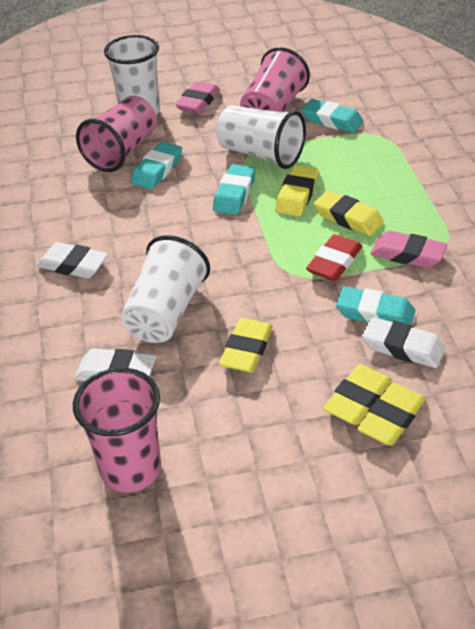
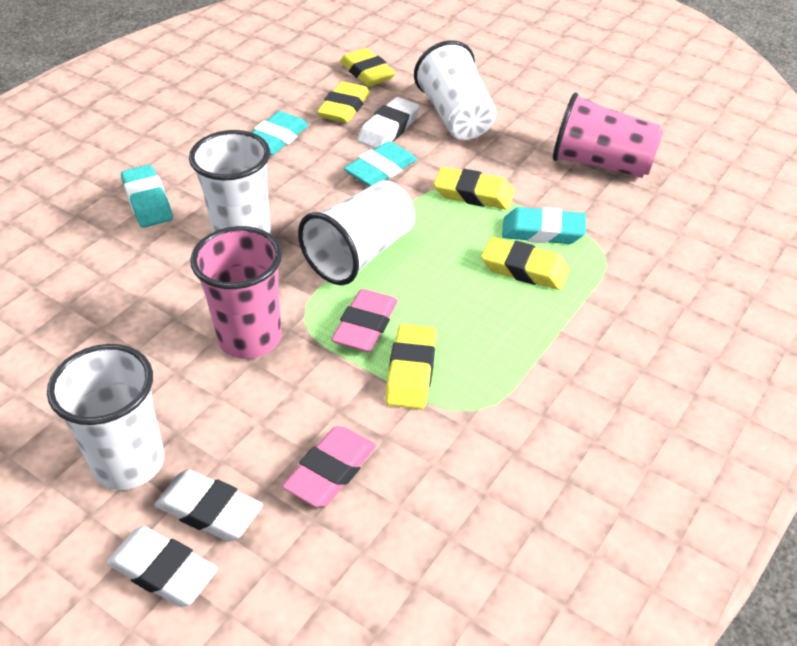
pink cup: 3 -> 2
red eraser: 1 -> 0
white cup: 3 -> 4

